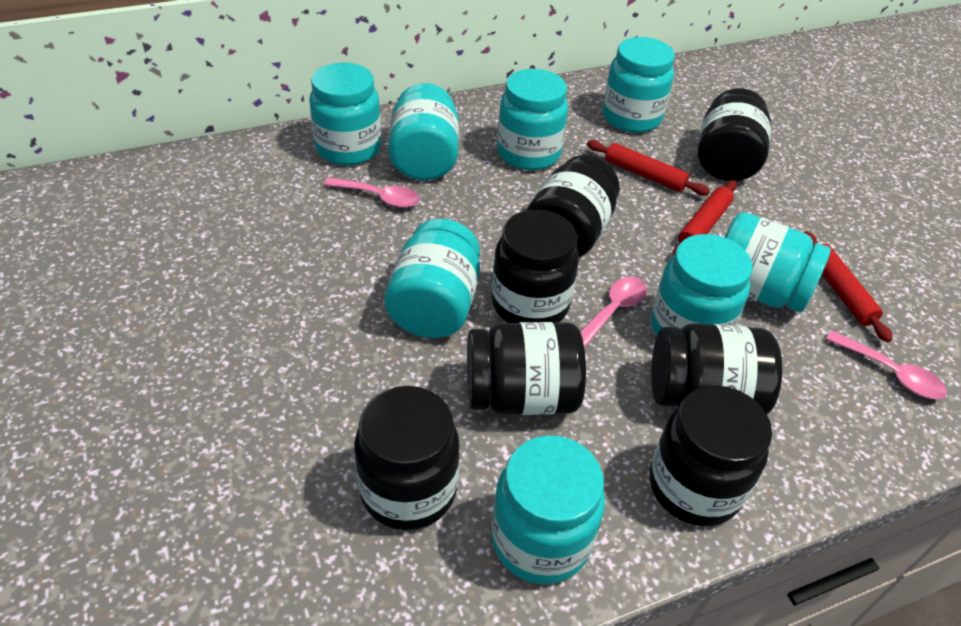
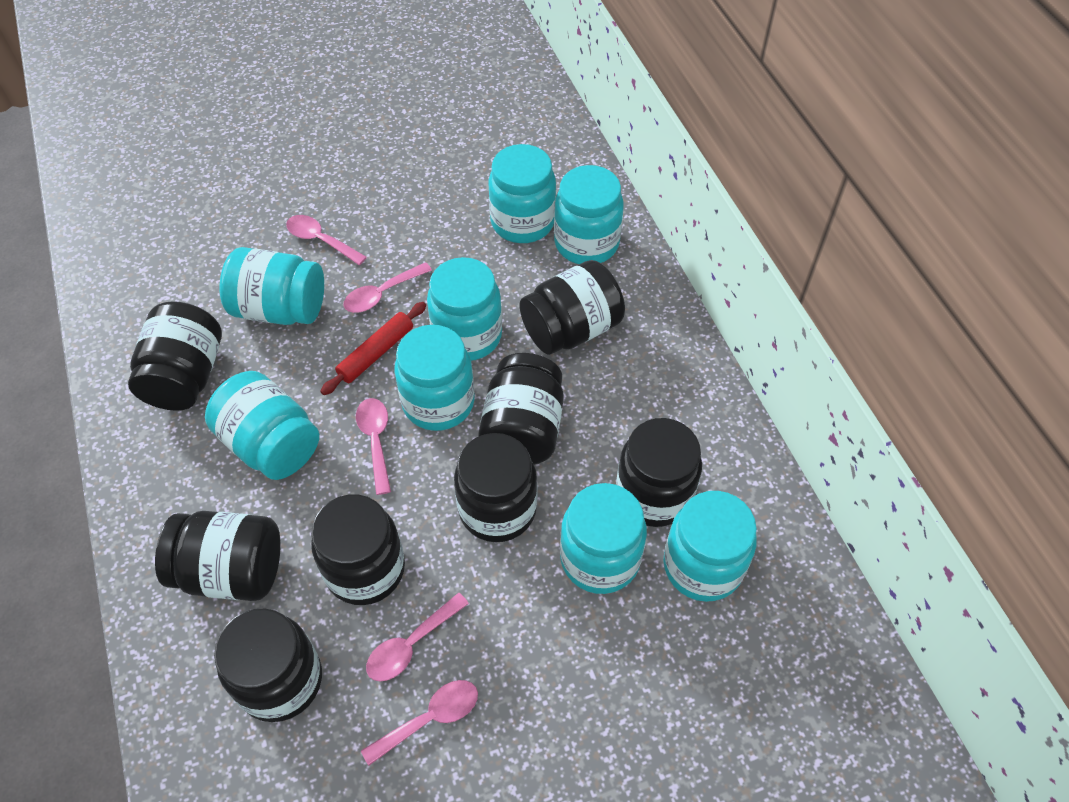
black jar: 7 -> 8
pink spoon: 3 -> 5
red rolling pin: 3 -> 1

